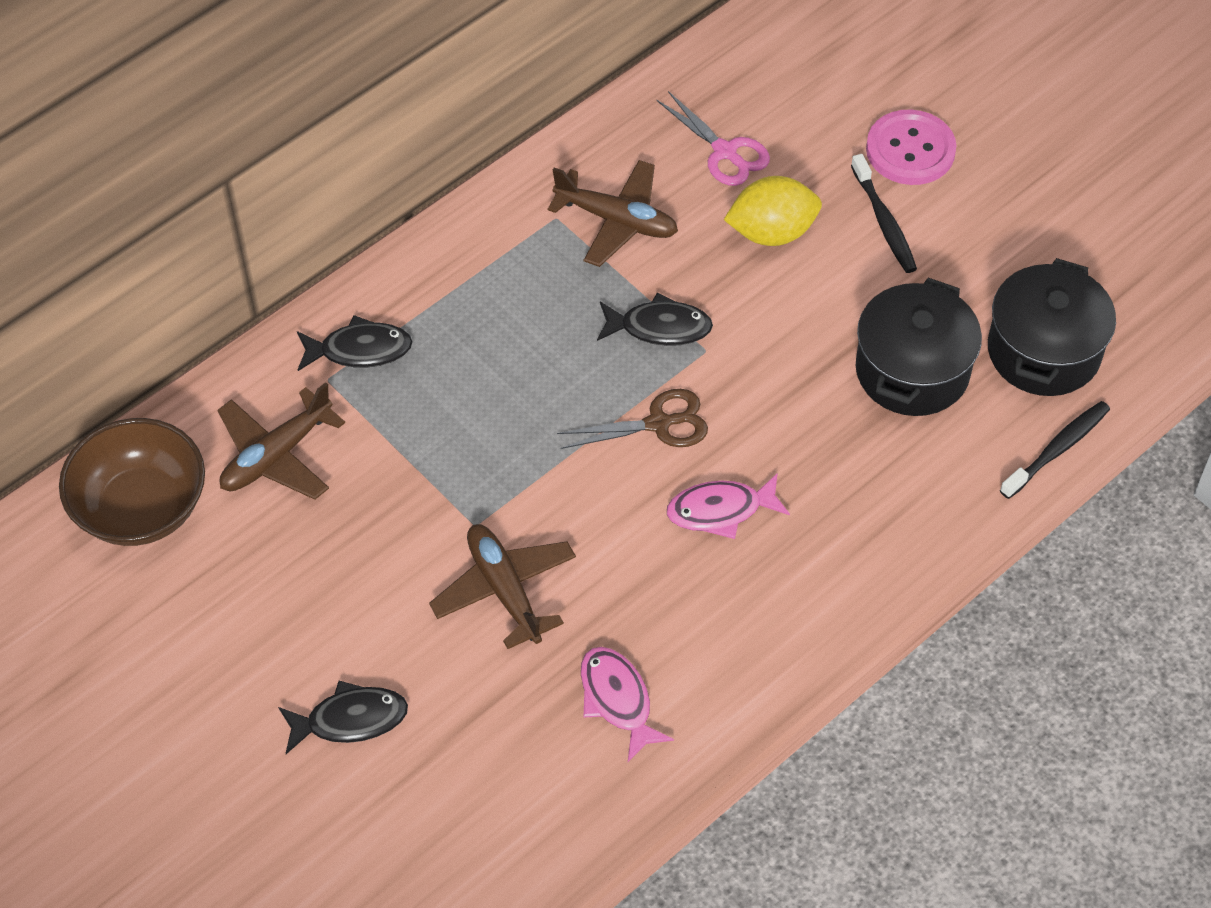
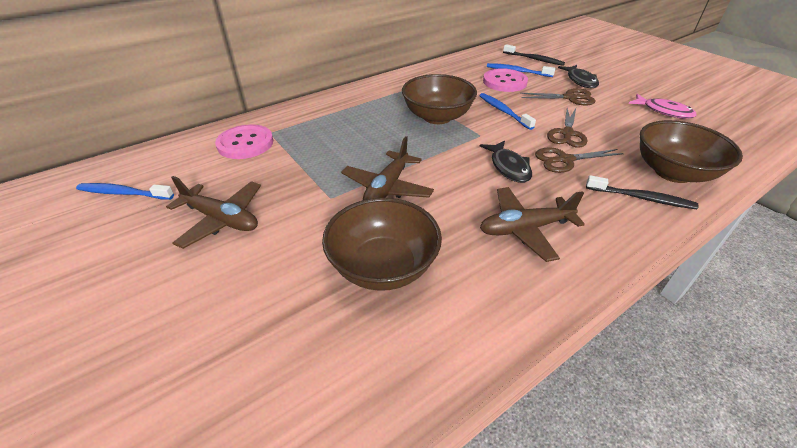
black fish: 3 -> 2
black pot: 2 -> 0
blue toothbrush: 0 -> 3
brown bowl: 1 -> 3
brown scissors: 1 -> 3
pink button: 1 -> 2
pink fish: 2 -> 1
pink scissors: 1 -> 0
yellow lemon: 1 -> 0

